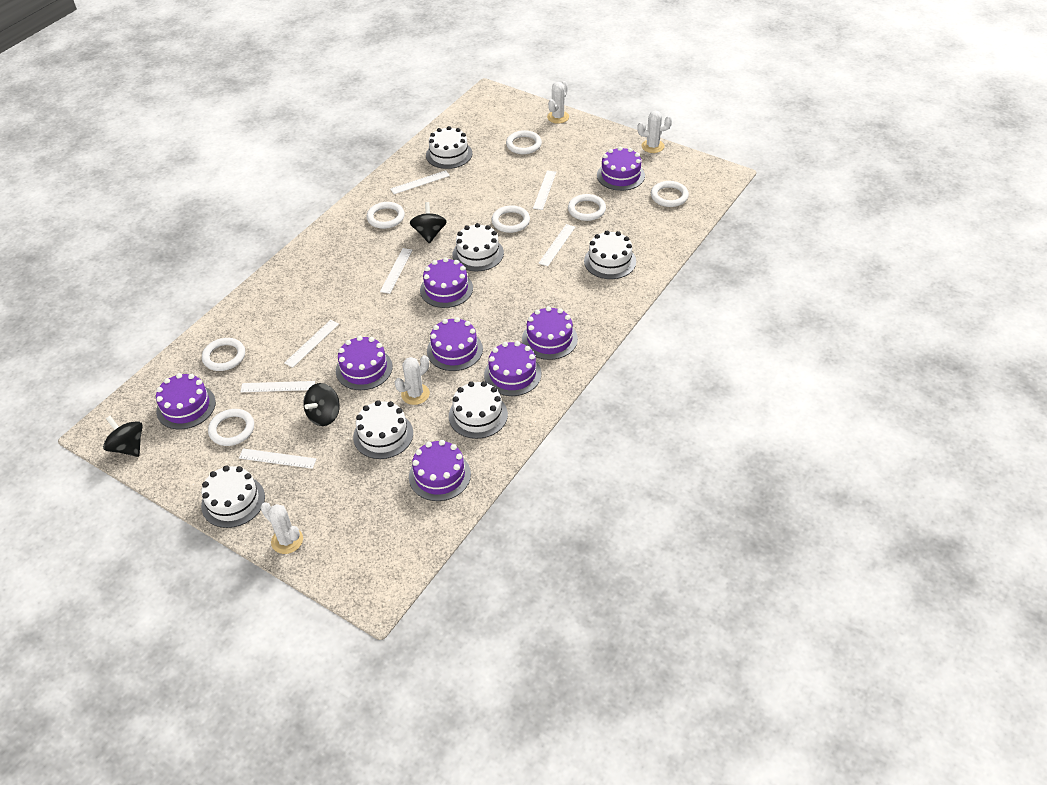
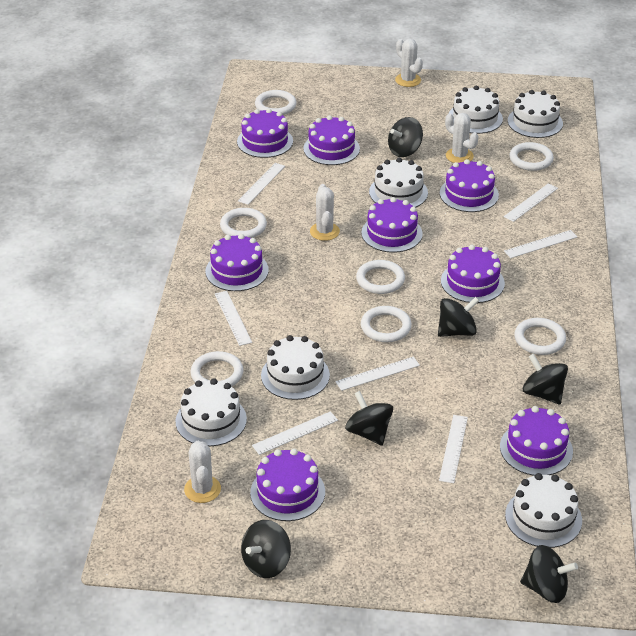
black spinning top: 3 -> 6

